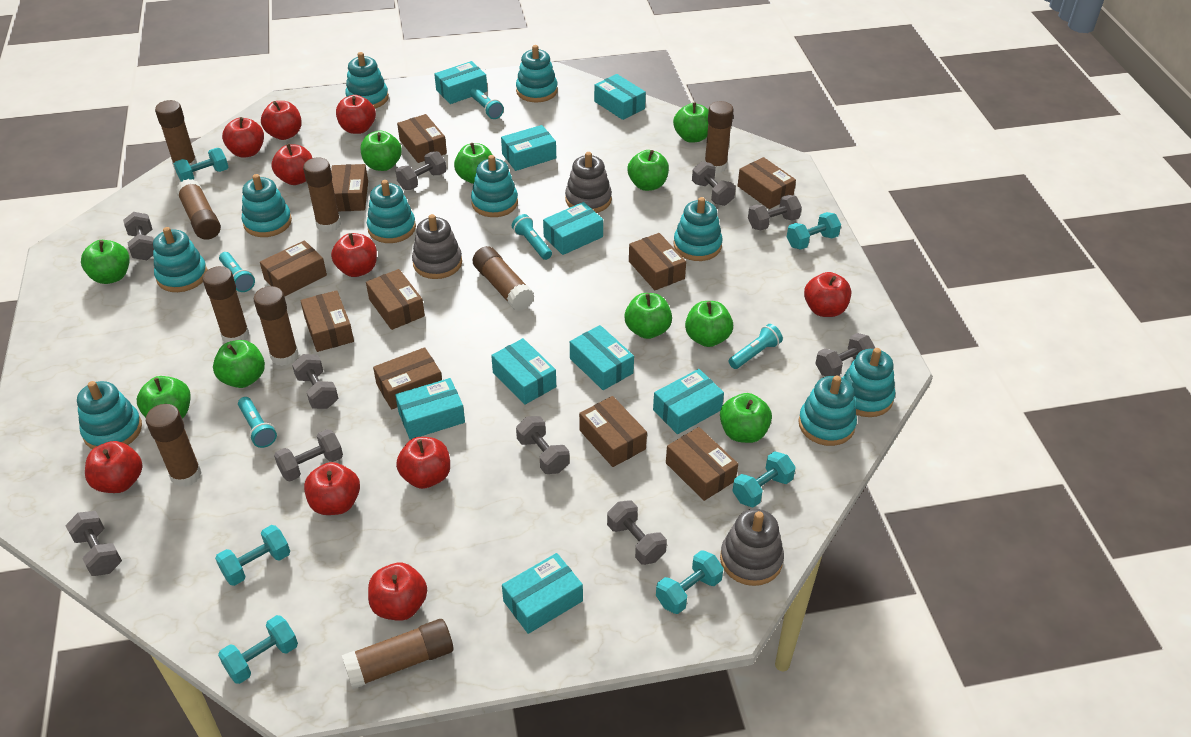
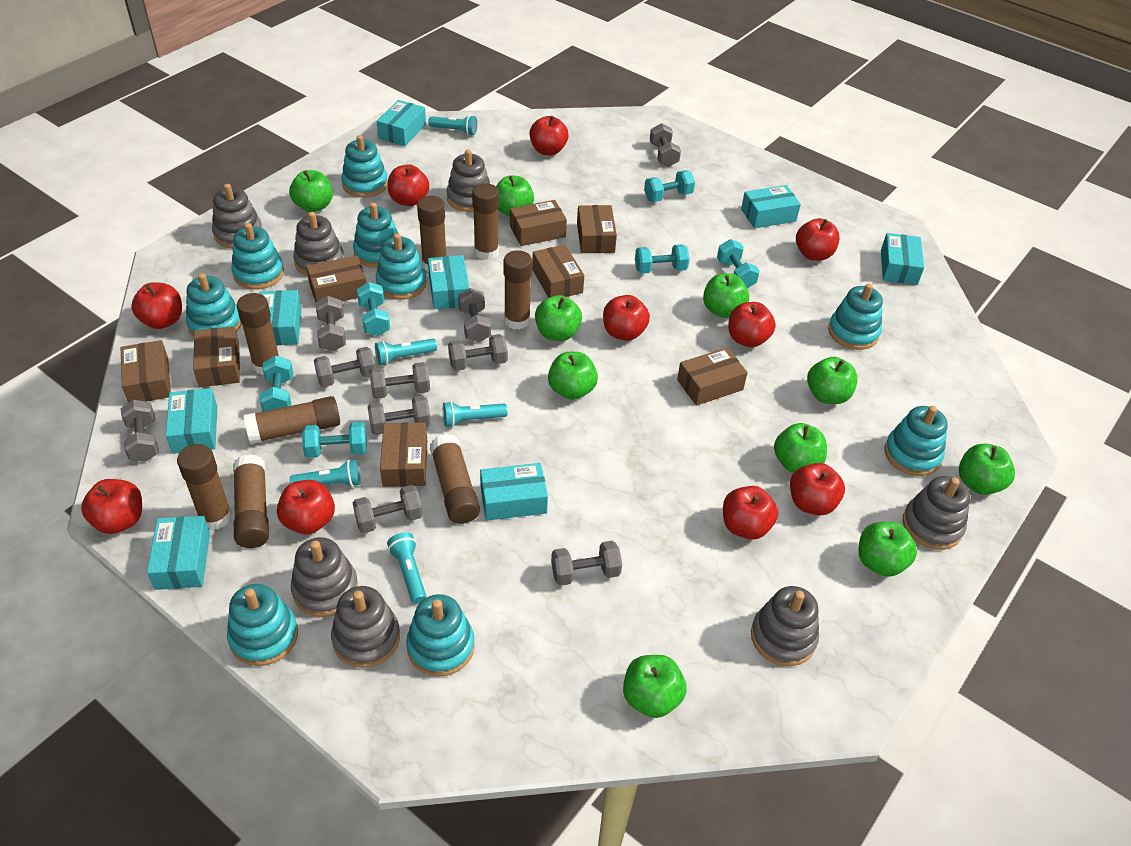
brown box: 10 -> 8
brown glue stick: 9 -> 8
grey stacking toy: 3 -> 7
turquoise box: 9 -> 8
turquoise stacking toy: 10 -> 9

